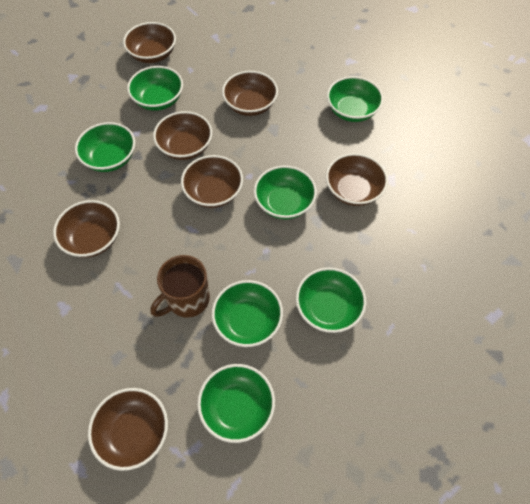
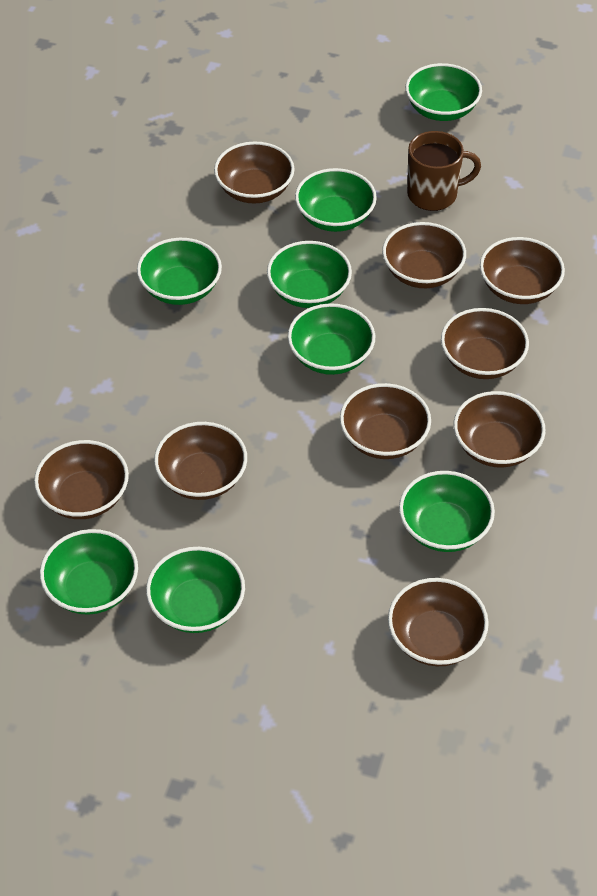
brown bowl: 7 -> 9
green bowl: 7 -> 8

